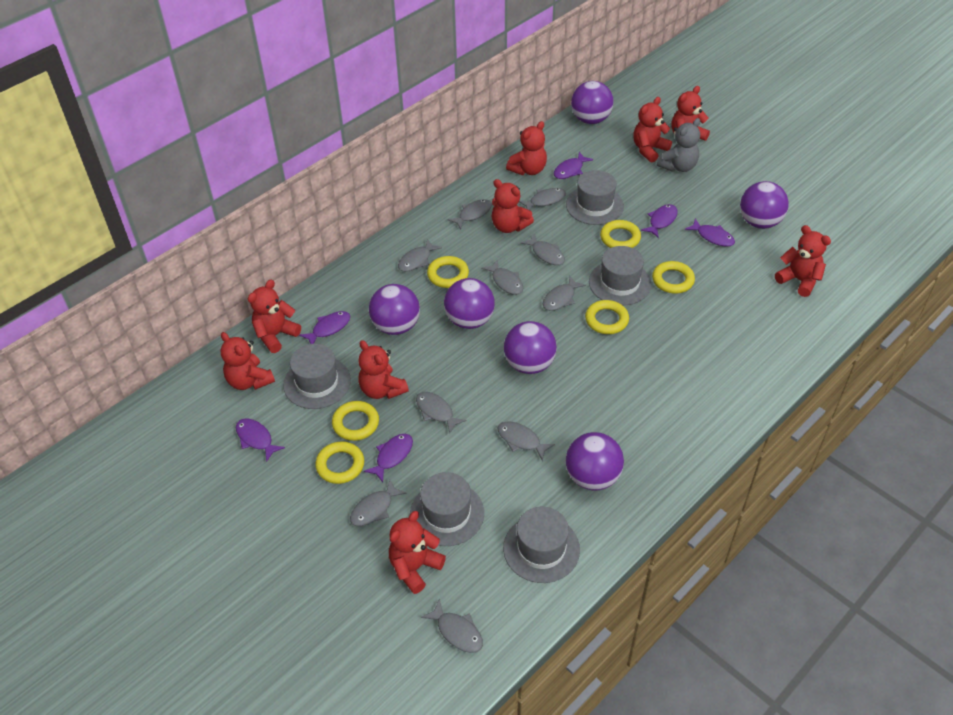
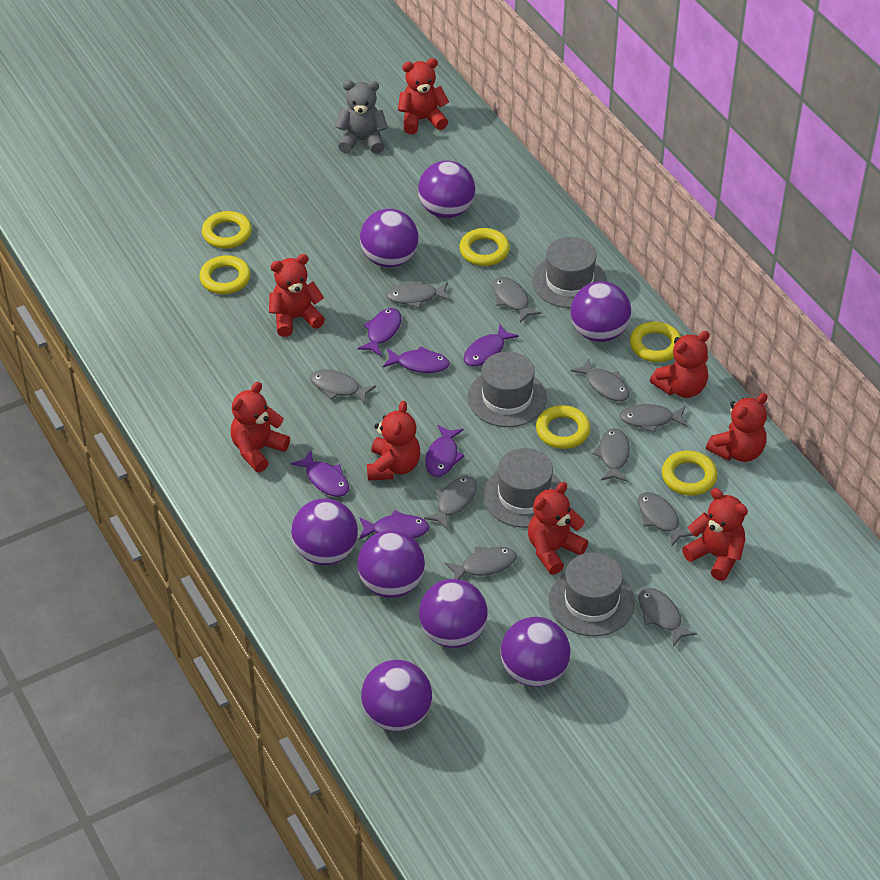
grey hat: 5 -> 4
purple ball: 6 -> 8
red teddy bear: 9 -> 8

